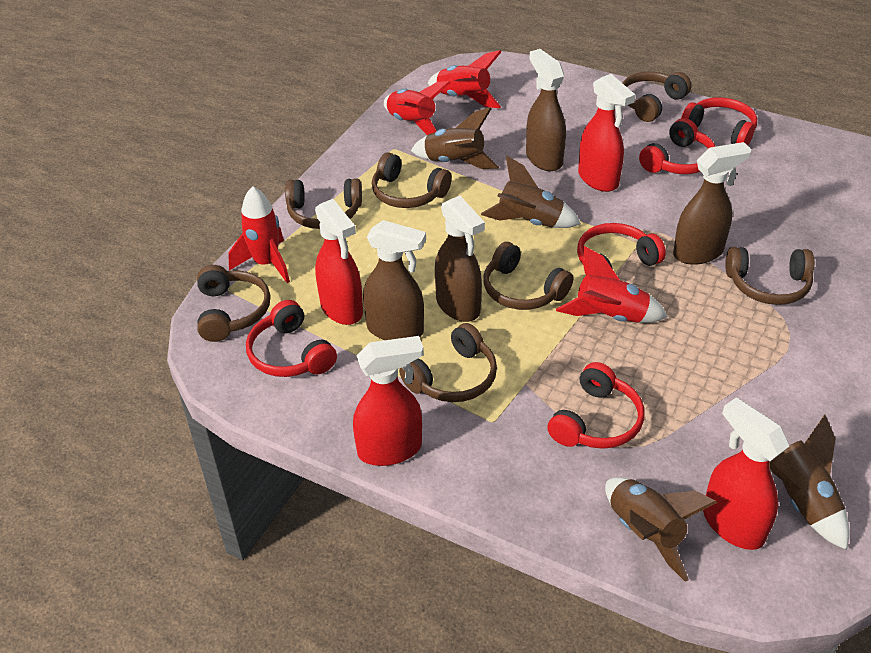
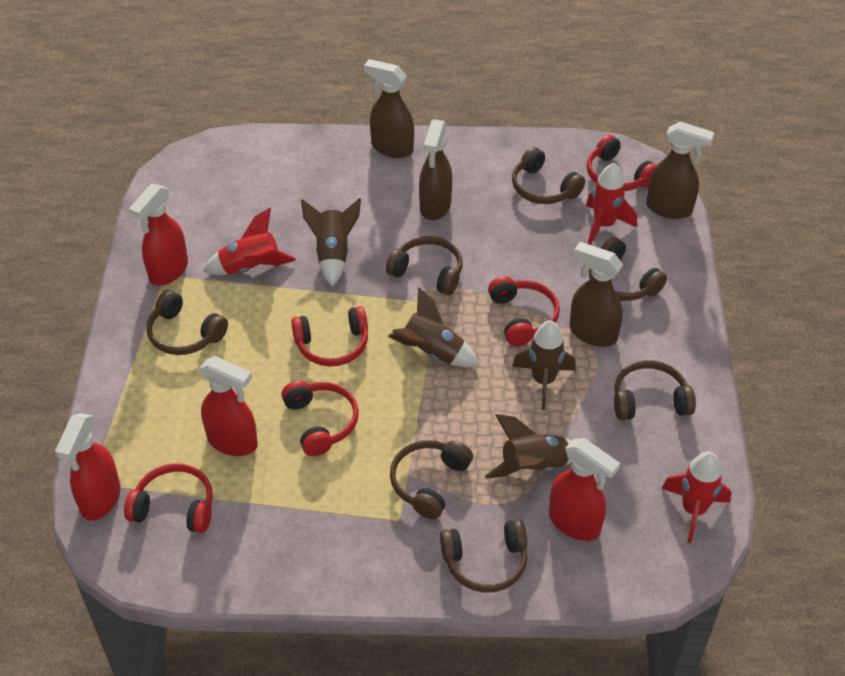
red rocket: 4 -> 3

